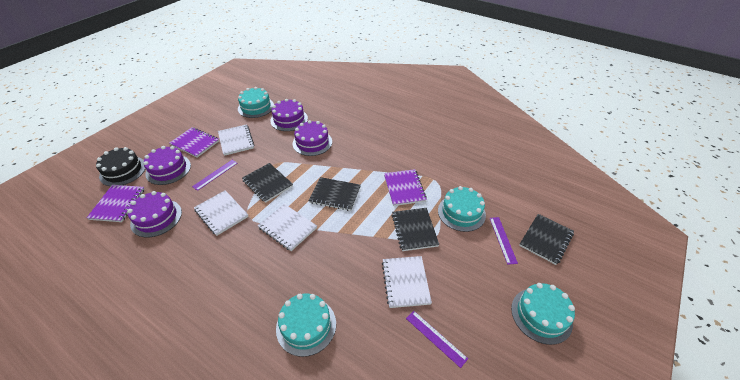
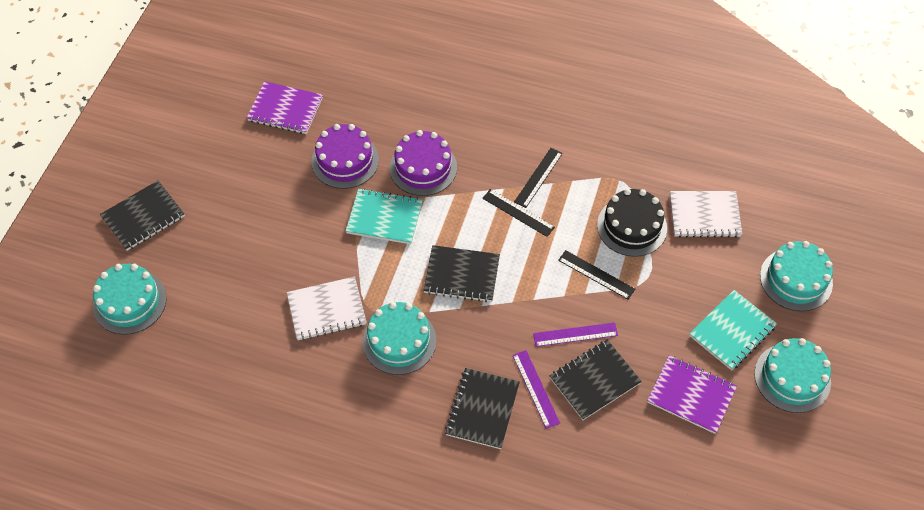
black ruler: 0 -> 3
purple cake: 4 -> 2
purple notebook: 3 -> 2
purple ruler: 3 -> 2
turquoise notebook: 0 -> 2
white notebook: 4 -> 2

